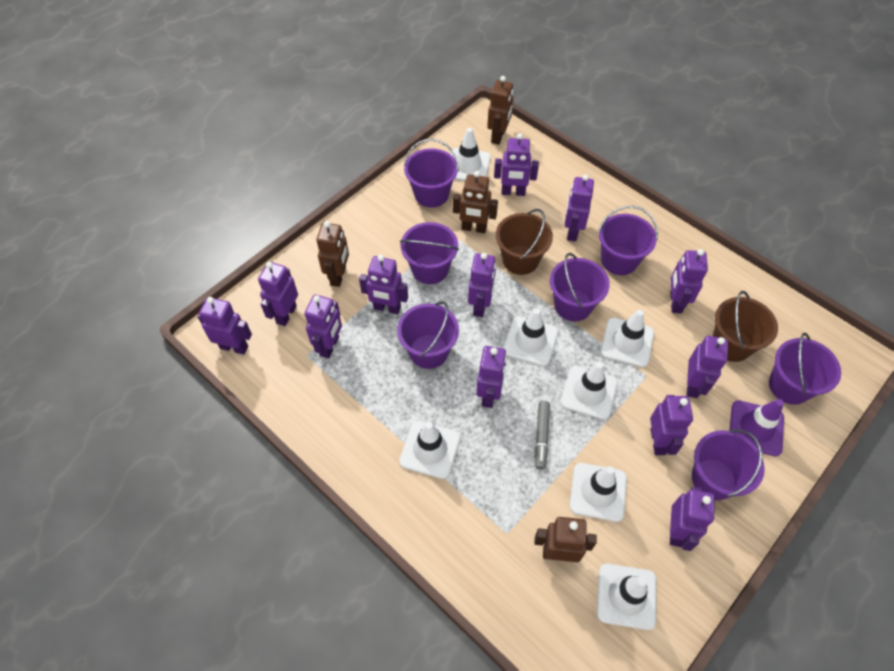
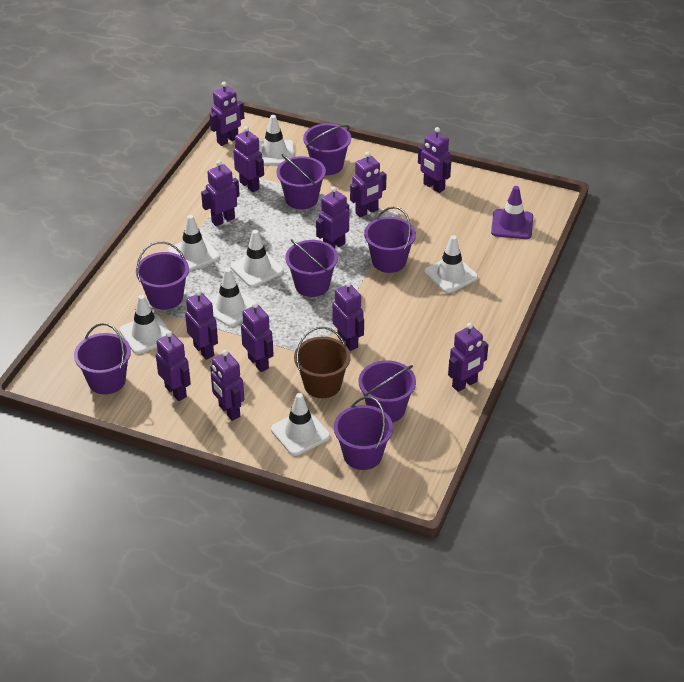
brown bucket: 2 -> 1
brown robot: 4 -> 0
grey marker: 1 -> 0
purple bucket: 7 -> 8

